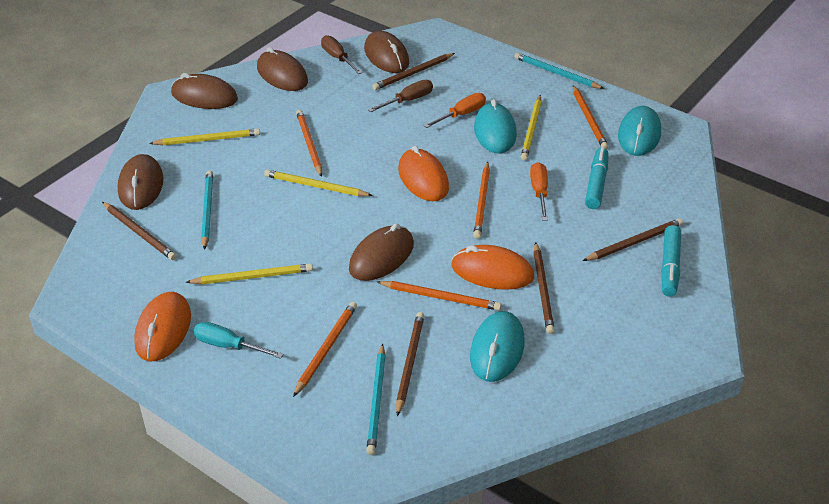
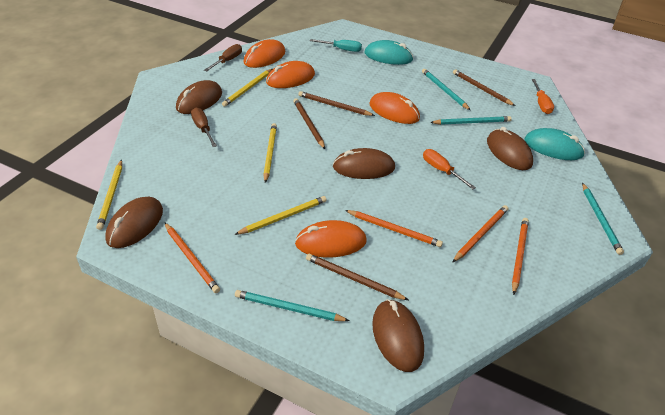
brown pencil: 5 -> 4
orange mouse: 3 -> 4
orange pencil: 5 -> 4
turquoise marker: 2 -> 0
turquoise mouse: 3 -> 2
turquoise pencil: 3 -> 4

